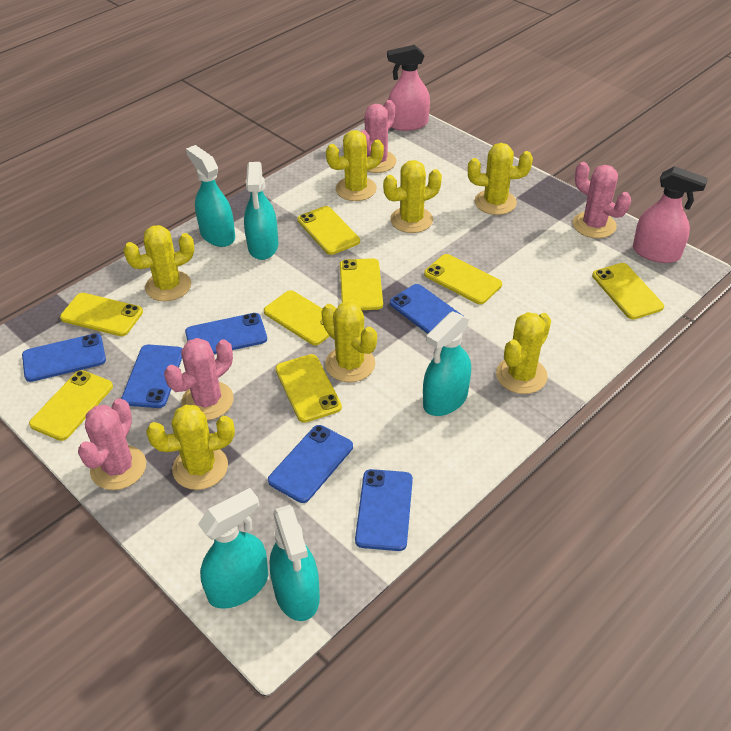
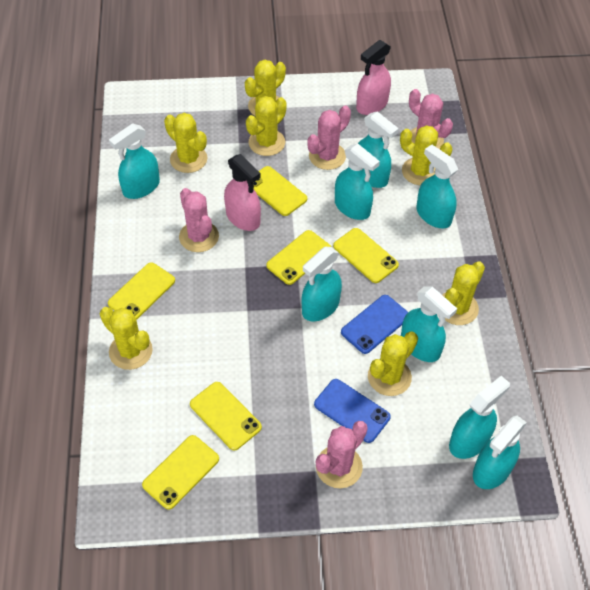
blue phone: 6 -> 2
turquoise spray bottle: 5 -> 8
yellow phone: 8 -> 6

